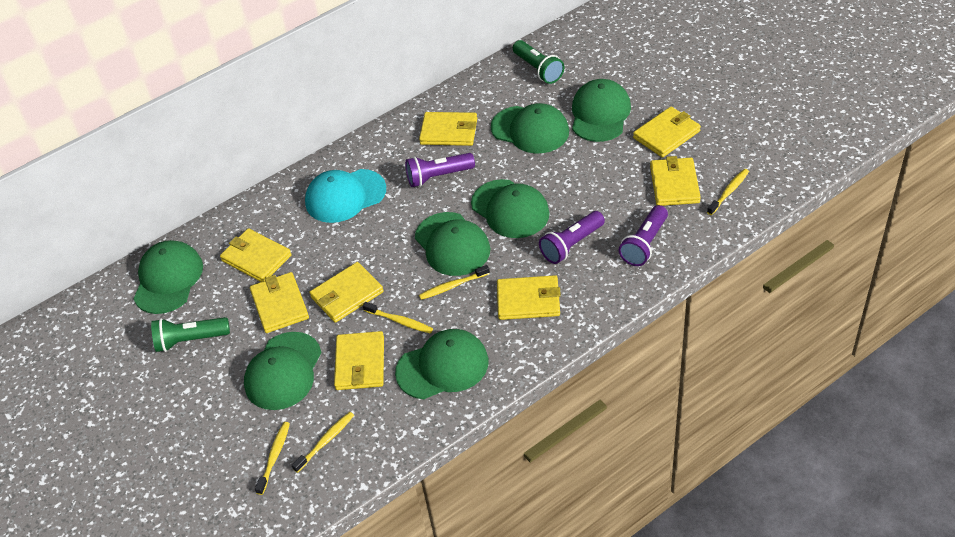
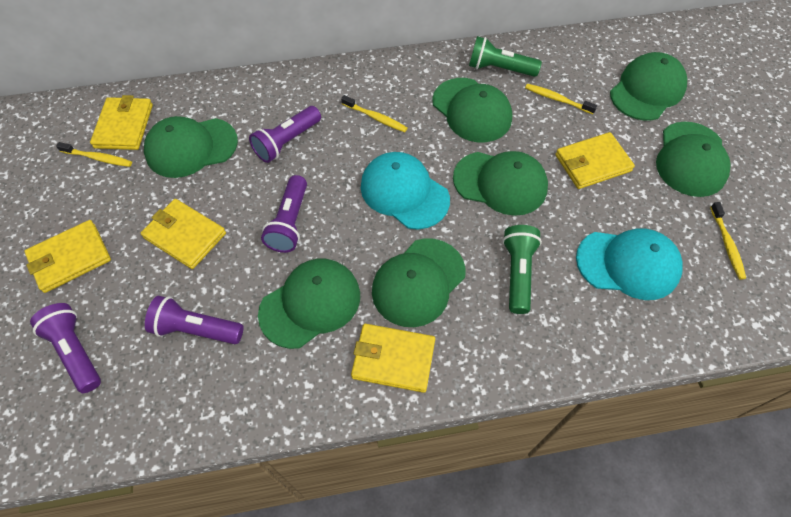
purple flashlight: 3 -> 4
turquoise cap: 1 -> 2
yellow toothbrush: 5 -> 4
yellow wallet: 8 -> 5

